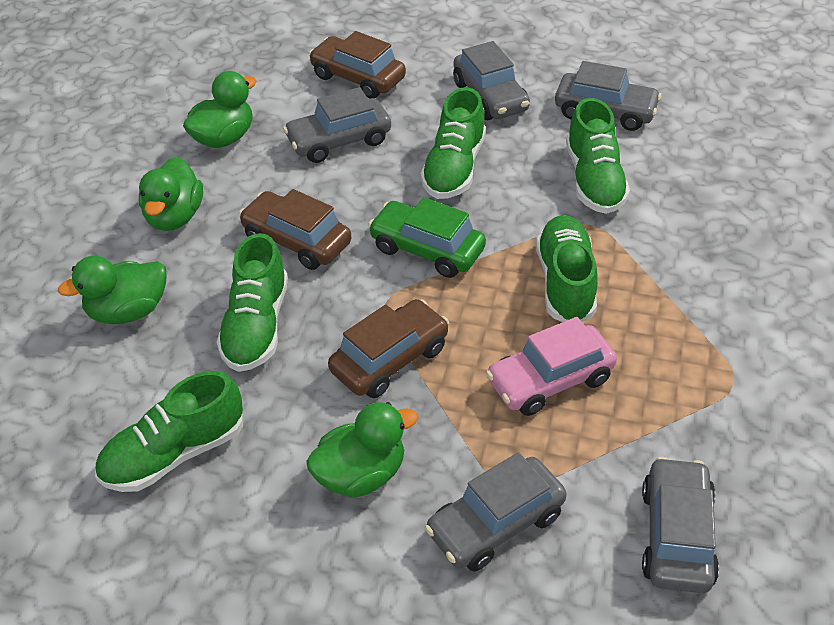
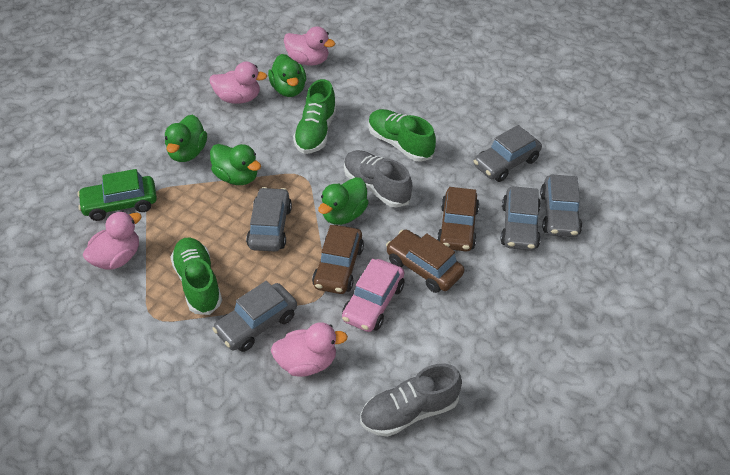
green shoe: 5 -> 3
grey shoe: 0 -> 2
pink duck: 0 -> 4

